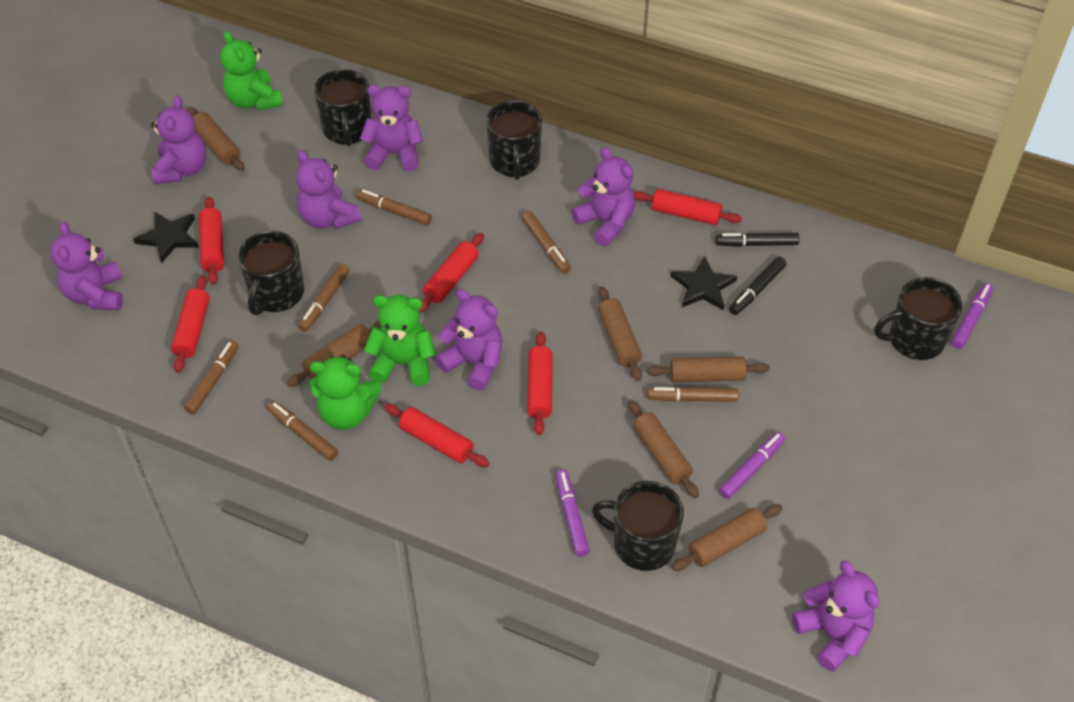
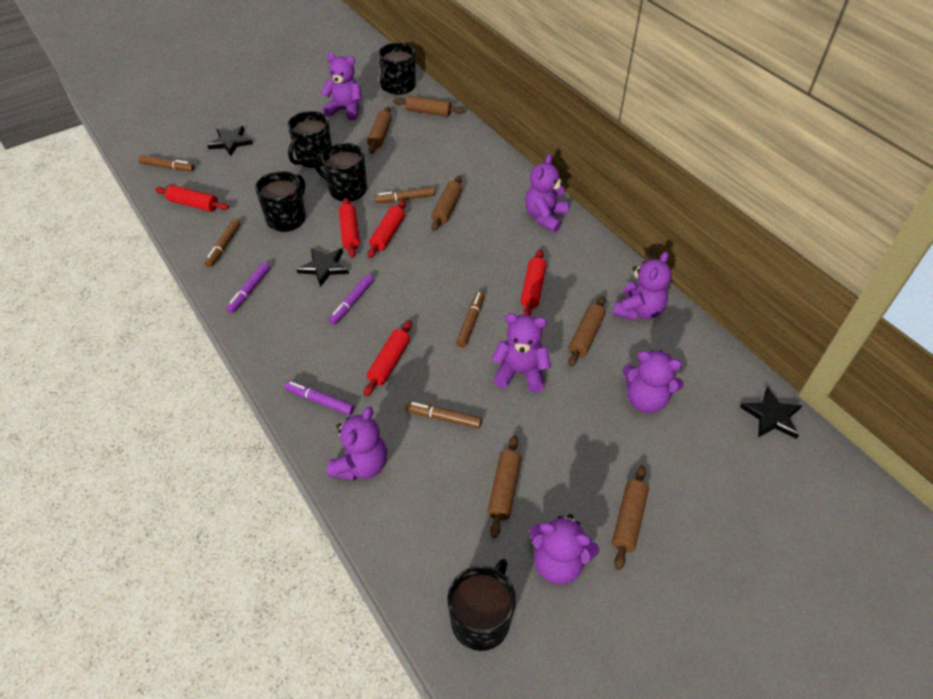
black marker: 2 -> 0
black star: 2 -> 3
brown marker: 6 -> 5
green teddy bear: 3 -> 0
red rolling pin: 6 -> 5

